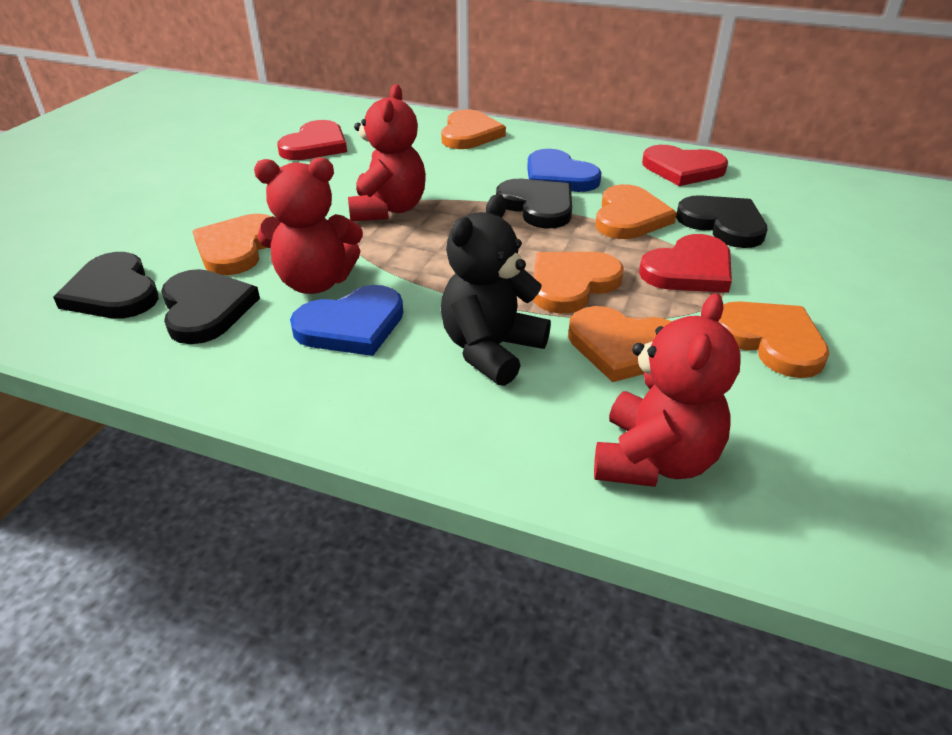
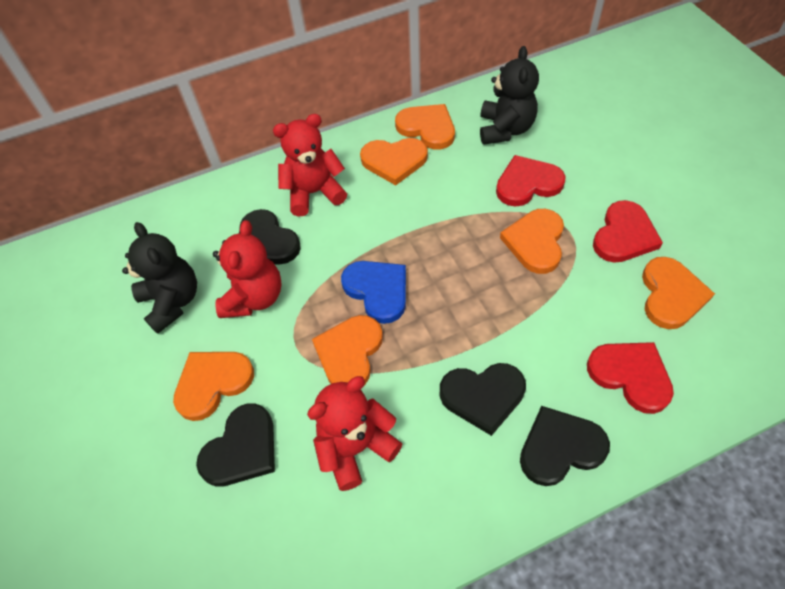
black teddy bear: 1 -> 2
blue heart: 2 -> 1

